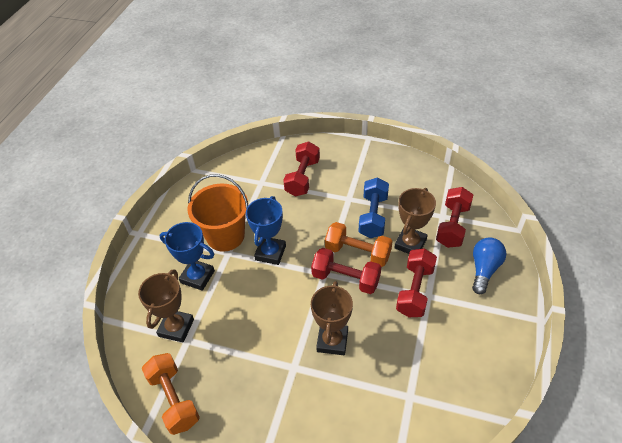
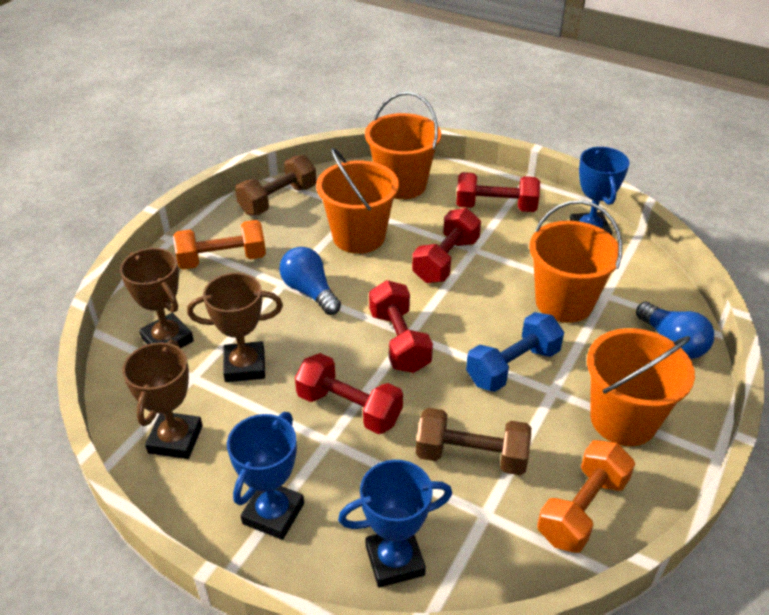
blue light bulb: 1 -> 2
blue trophy: 2 -> 3
brown dumbbell: 0 -> 2
orange bucket: 1 -> 4

